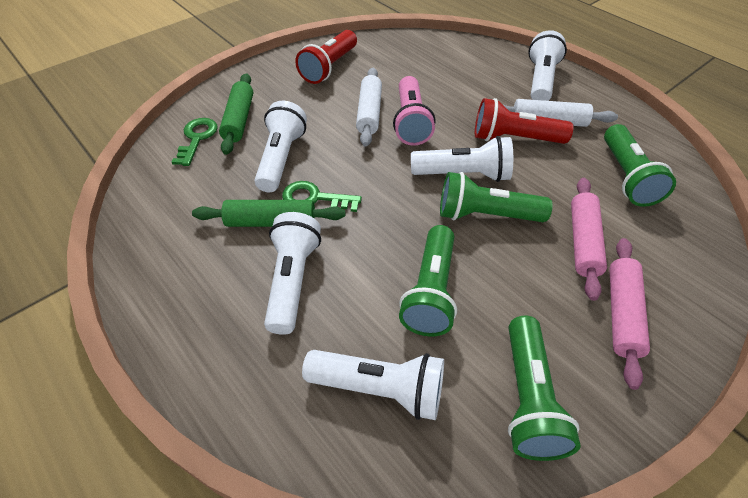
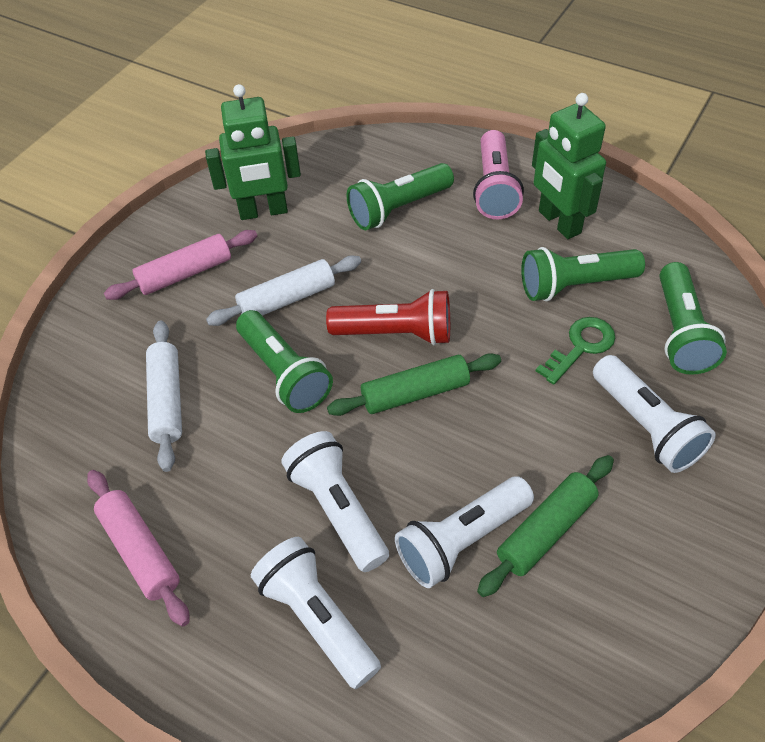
green key: 2 -> 1
green robot: 0 -> 2
red flashlight: 2 -> 1
white flashlight: 5 -> 4

